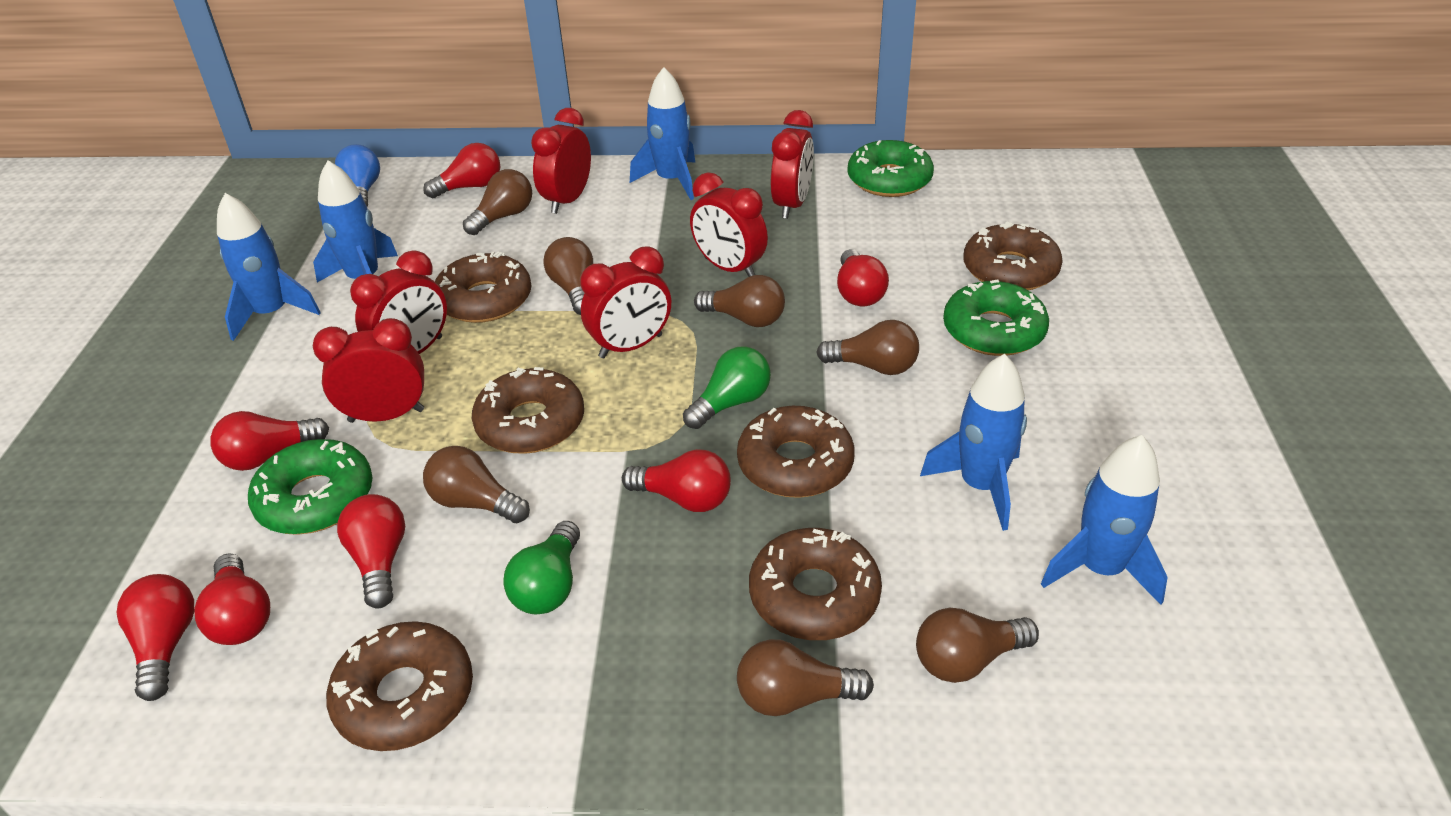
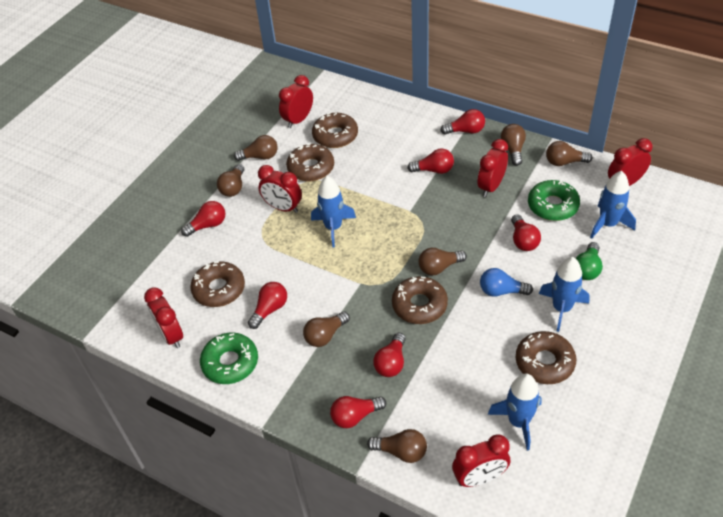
blue rocket: 5 -> 4
brown donut: 6 -> 5
green donut: 3 -> 2
green light bulb: 2 -> 1

